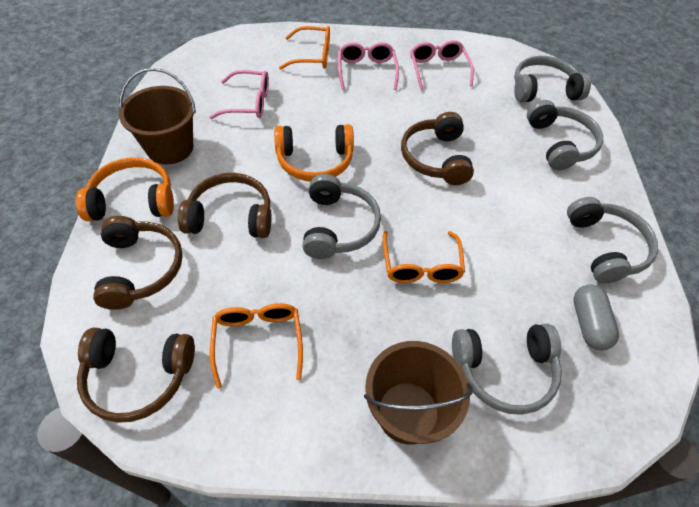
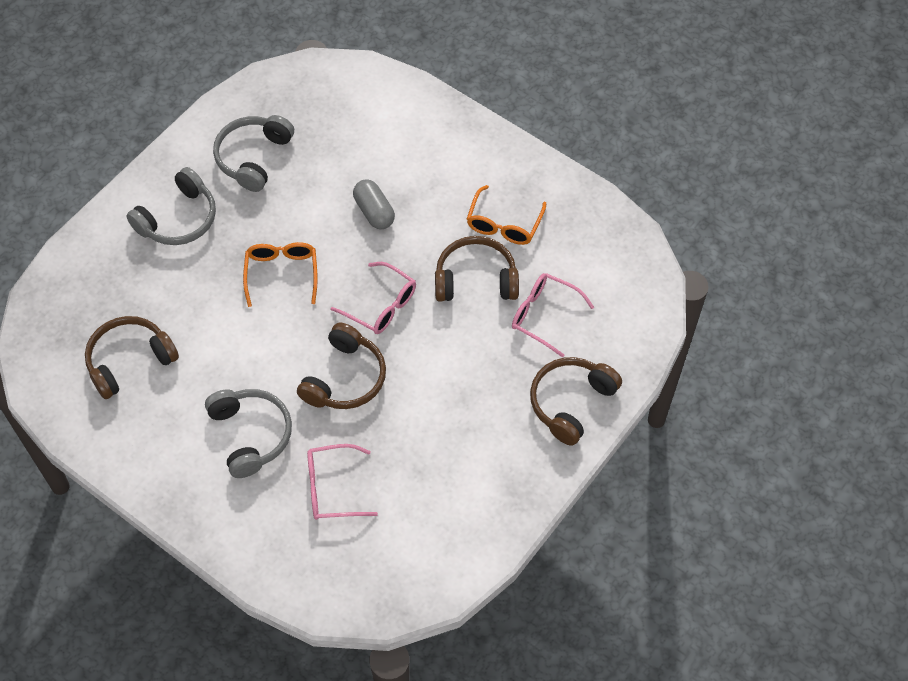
brown bucket: 2 -> 0
grey headphones: 5 -> 3
orange glasses: 3 -> 2
orange headphones: 2 -> 0

